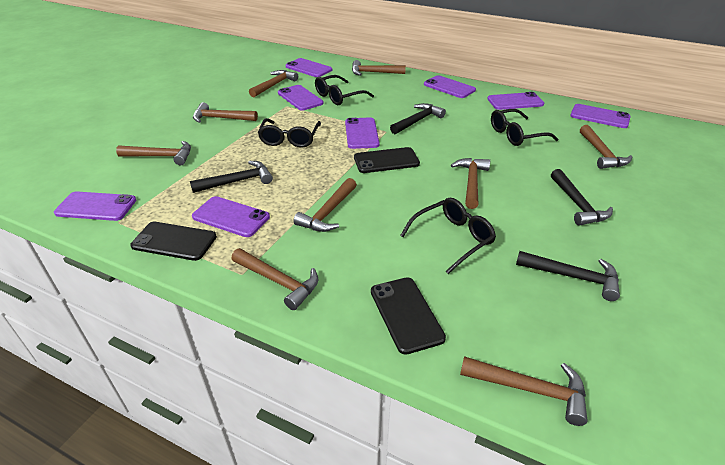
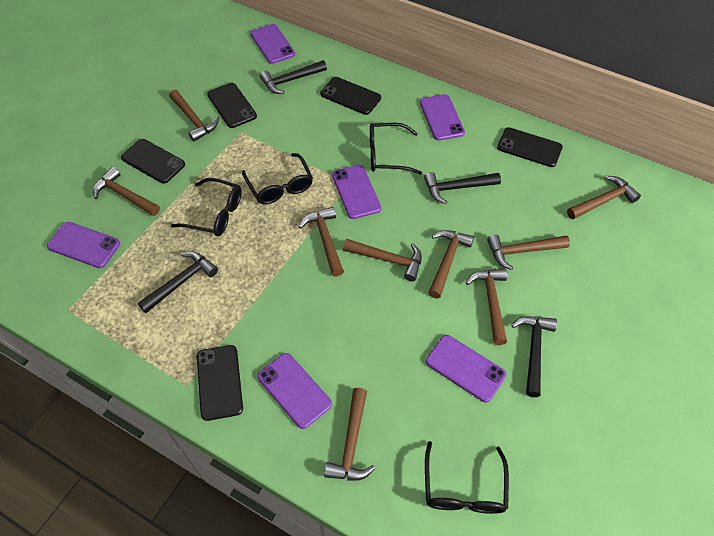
black phone: 3 -> 5
purple phone: 8 -> 6

